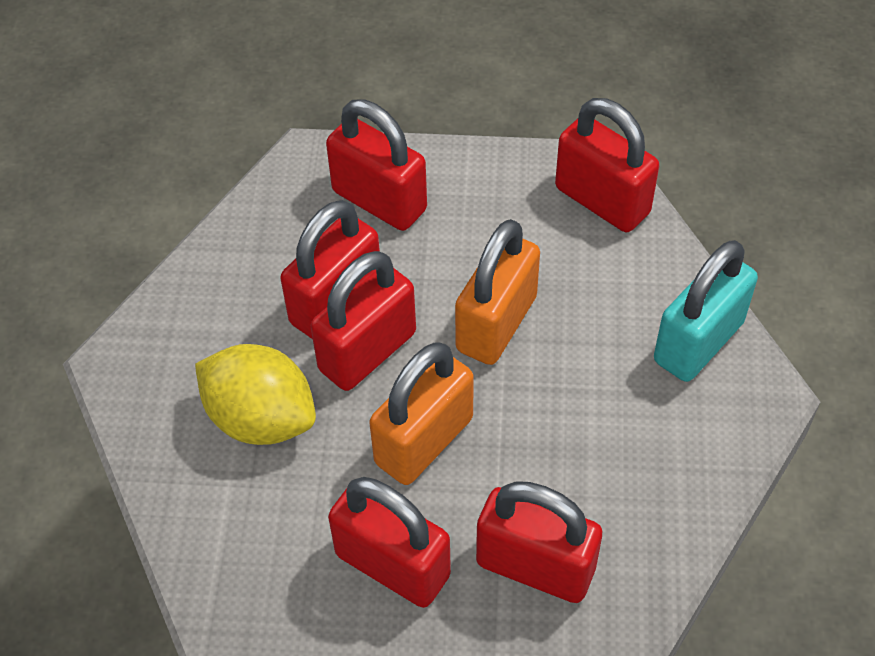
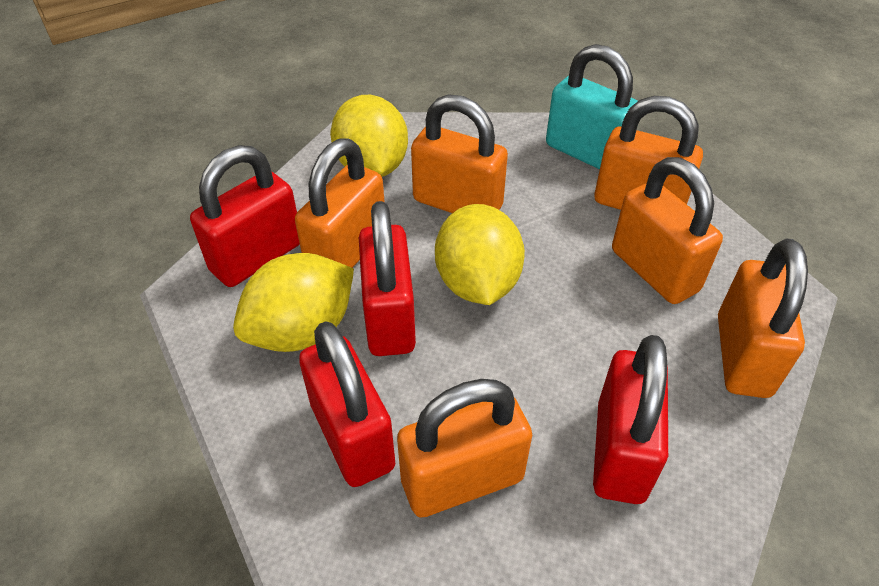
orange padlock: 2 -> 6
red padlock: 6 -> 4
yellow lemon: 1 -> 3

